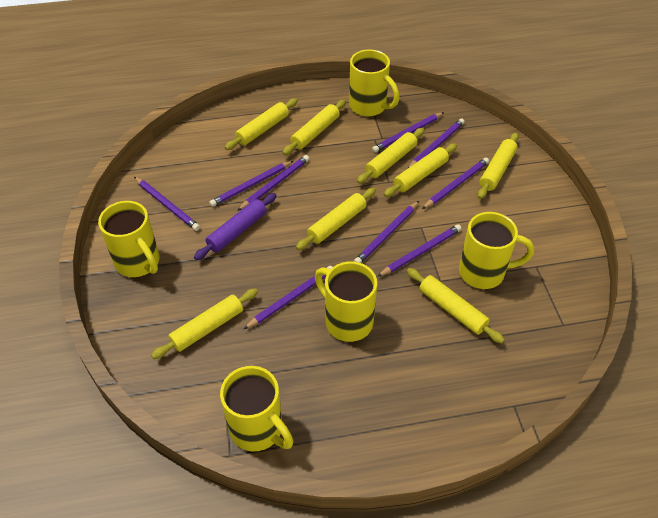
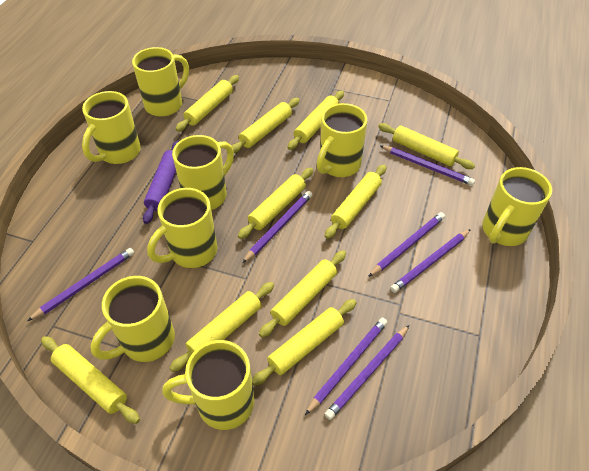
purple pencil: 9 -> 7
yellow mug: 5 -> 8
yellow rolling pin: 8 -> 10

